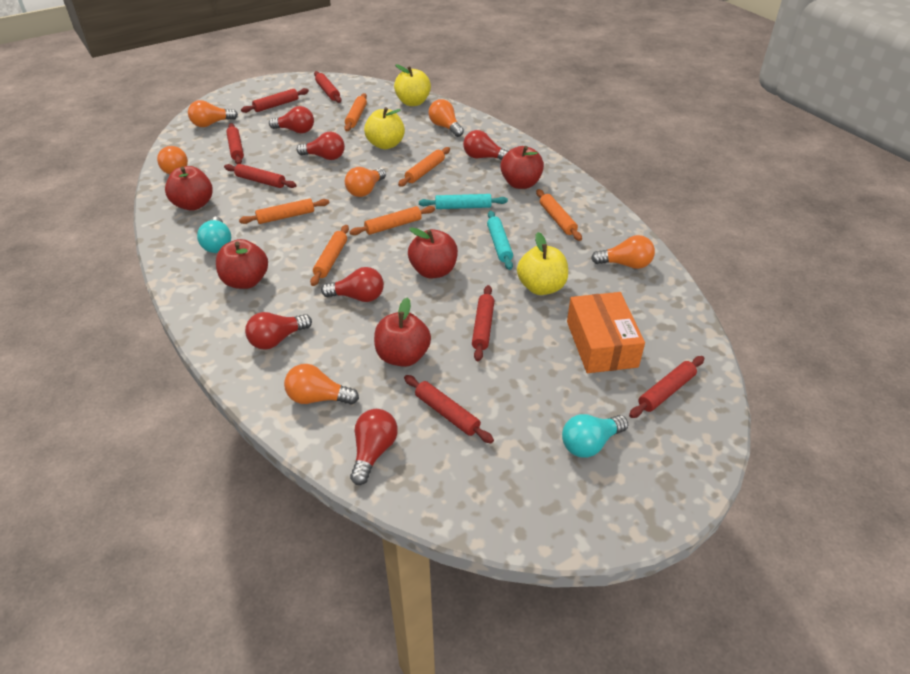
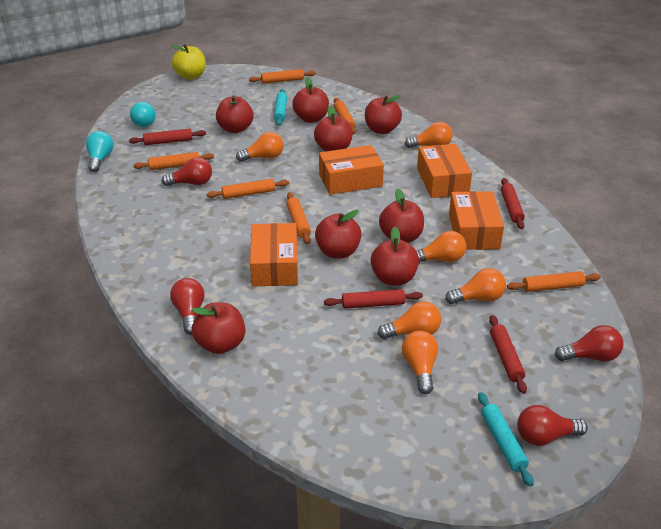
orange box: 1 -> 4
red apple: 5 -> 8
red light bulb: 6 -> 4
red rolling pin: 7 -> 4
yellow apple: 3 -> 1

